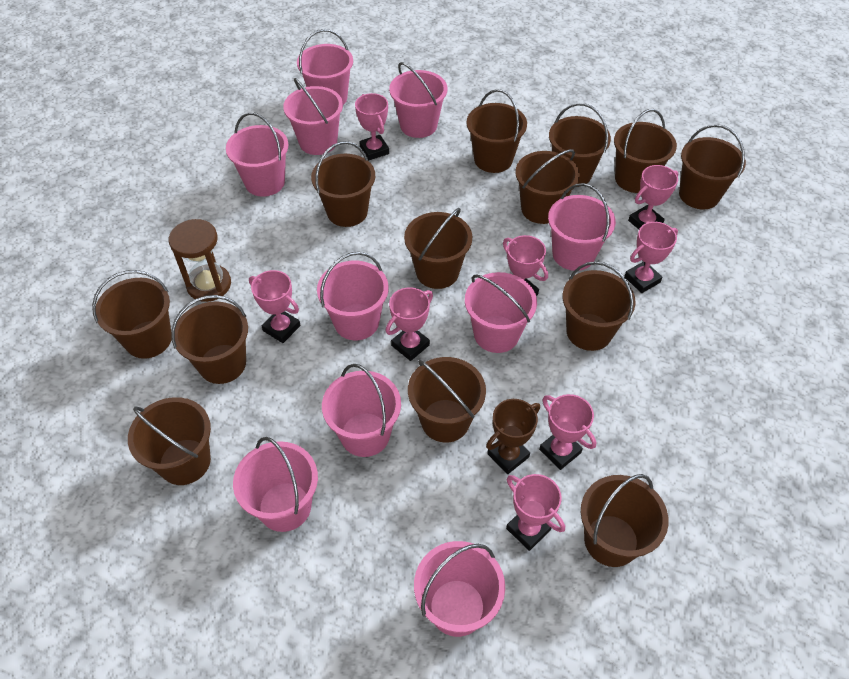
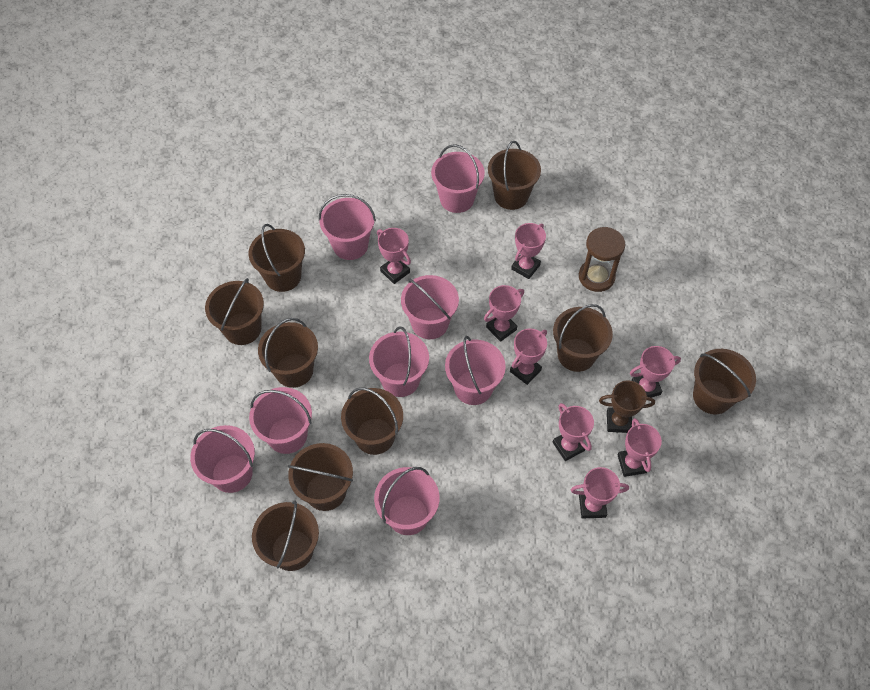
brown bucket: 13 -> 9
pink bucket: 10 -> 8

